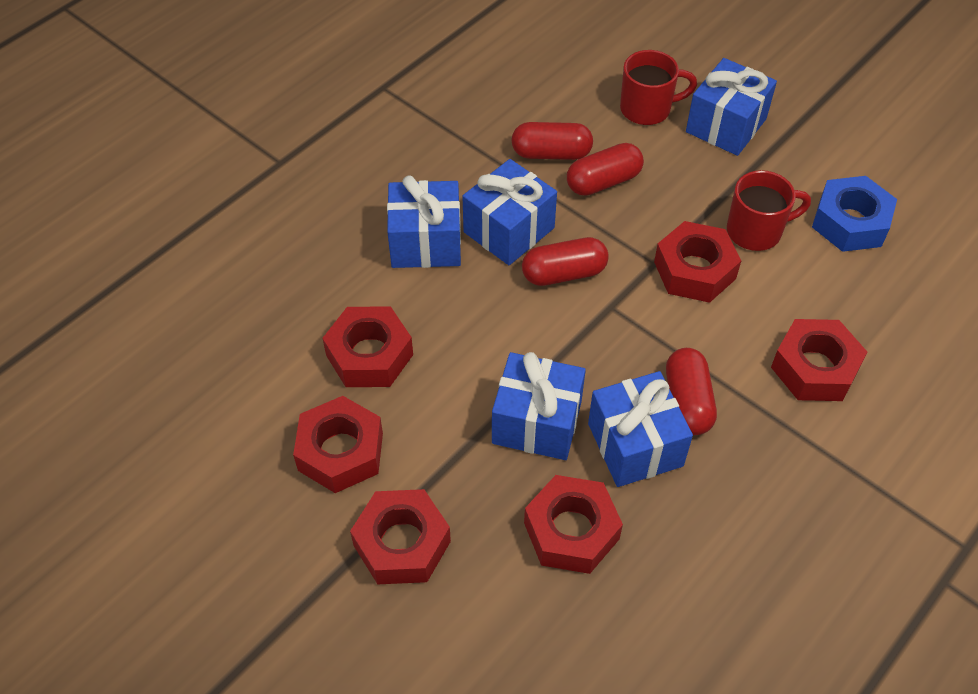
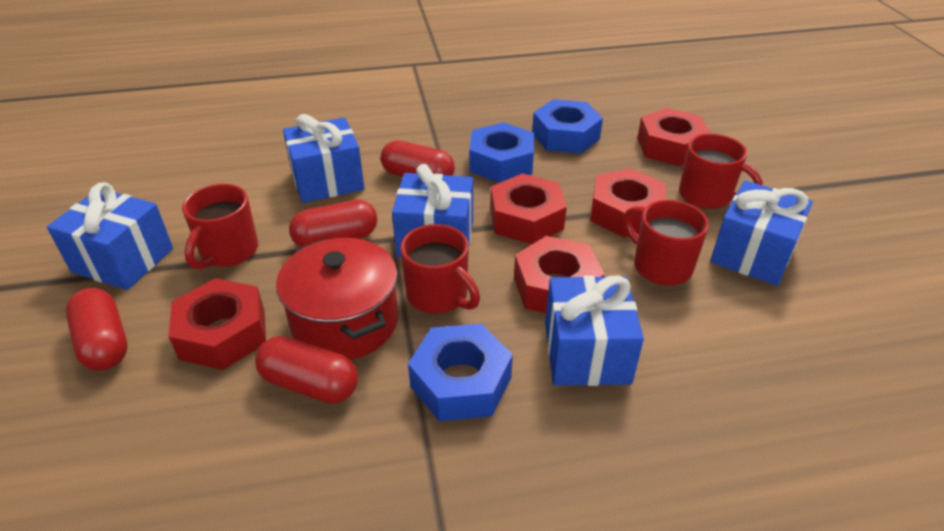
blue nut: 1 -> 3
red mug: 2 -> 4
red nut: 6 -> 5
red pot: 0 -> 1

